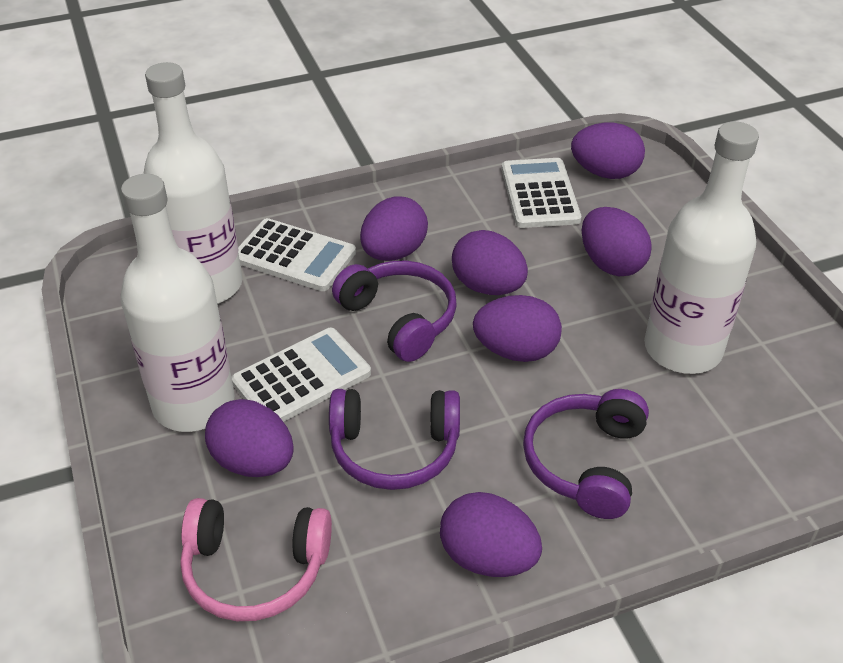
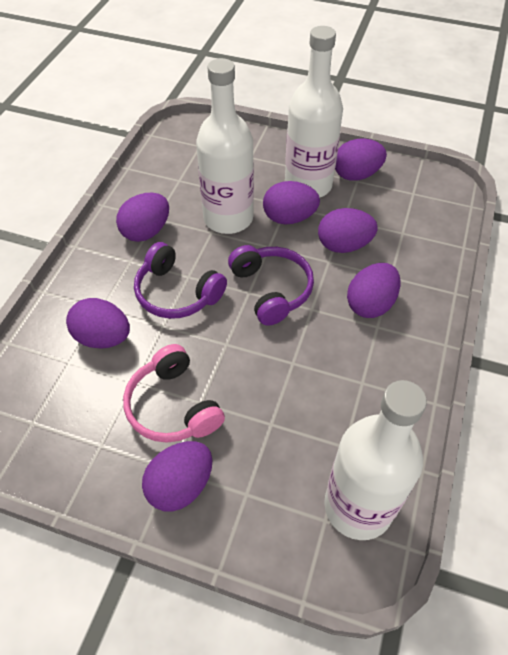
purple headphones: 3 -> 2
white calculator: 3 -> 0

